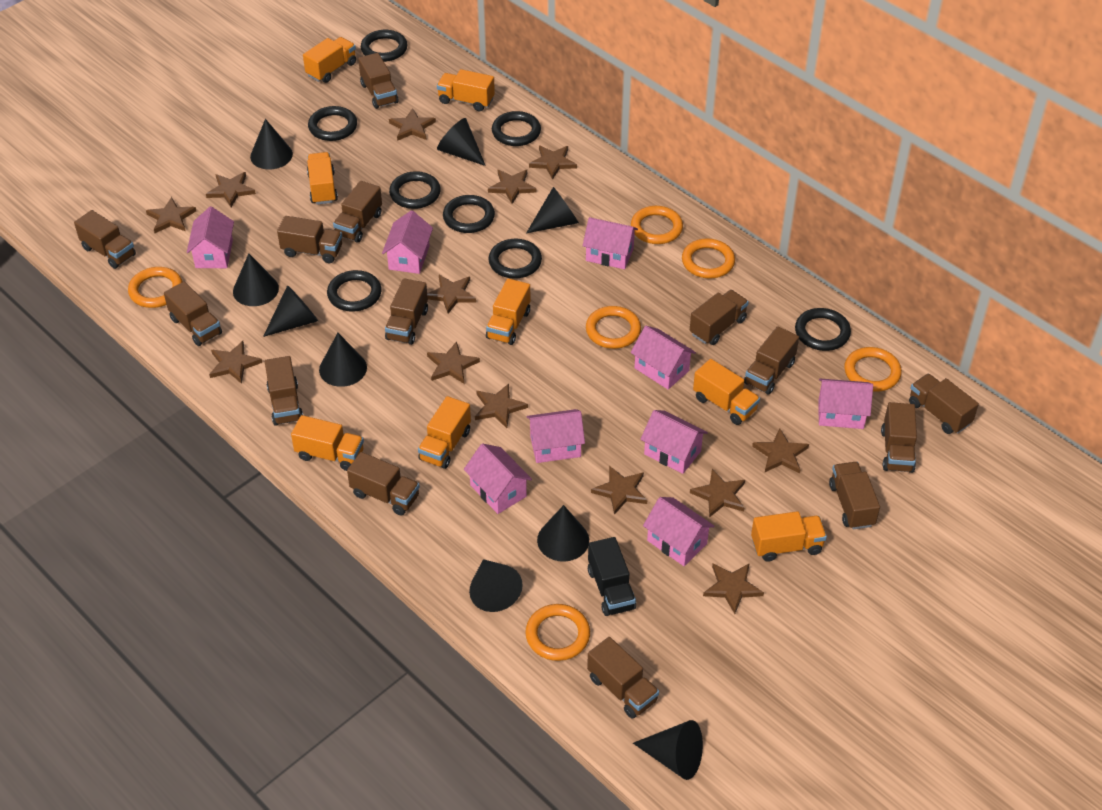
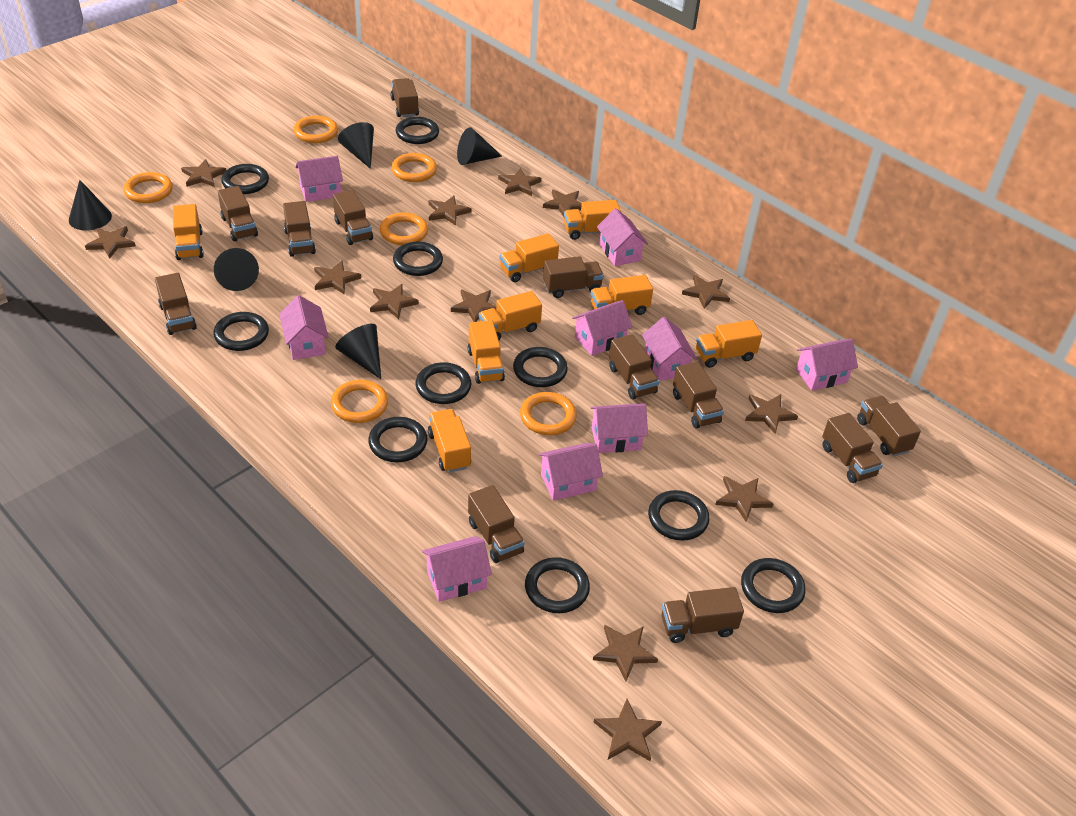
black cone: 9 -> 5
black ring: 8 -> 10
black truck: 1 -> 0
brown truck: 14 -> 12

